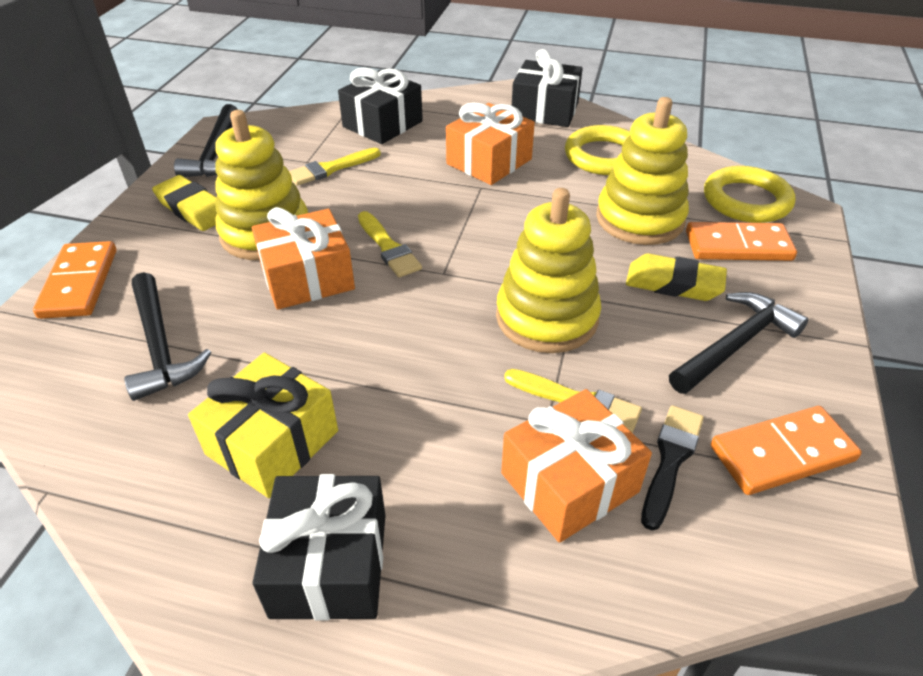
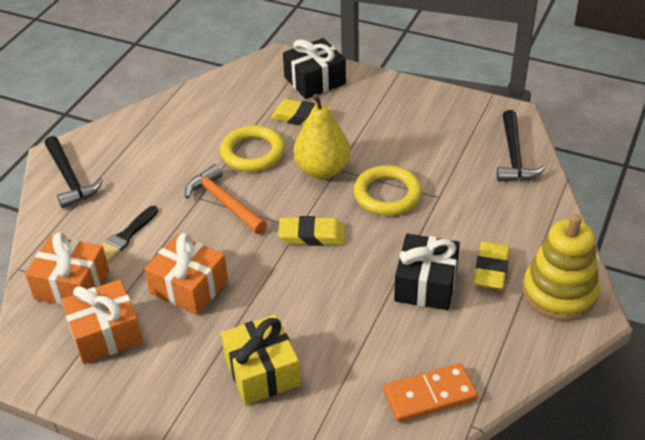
black gift: 3 -> 2
black hammer: 3 -> 2
orange domino: 3 -> 1
orange hammer: 0 -> 1
yellow brush: 3 -> 0
yellow eraser: 2 -> 3
yellow pear: 0 -> 1
yellow stacking toy: 3 -> 1

